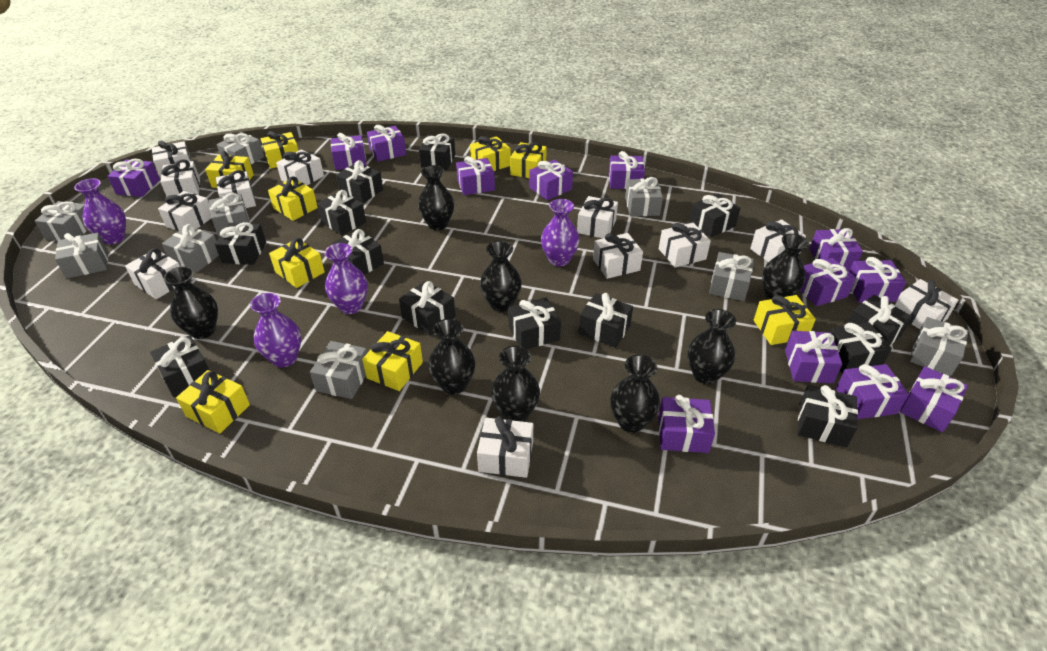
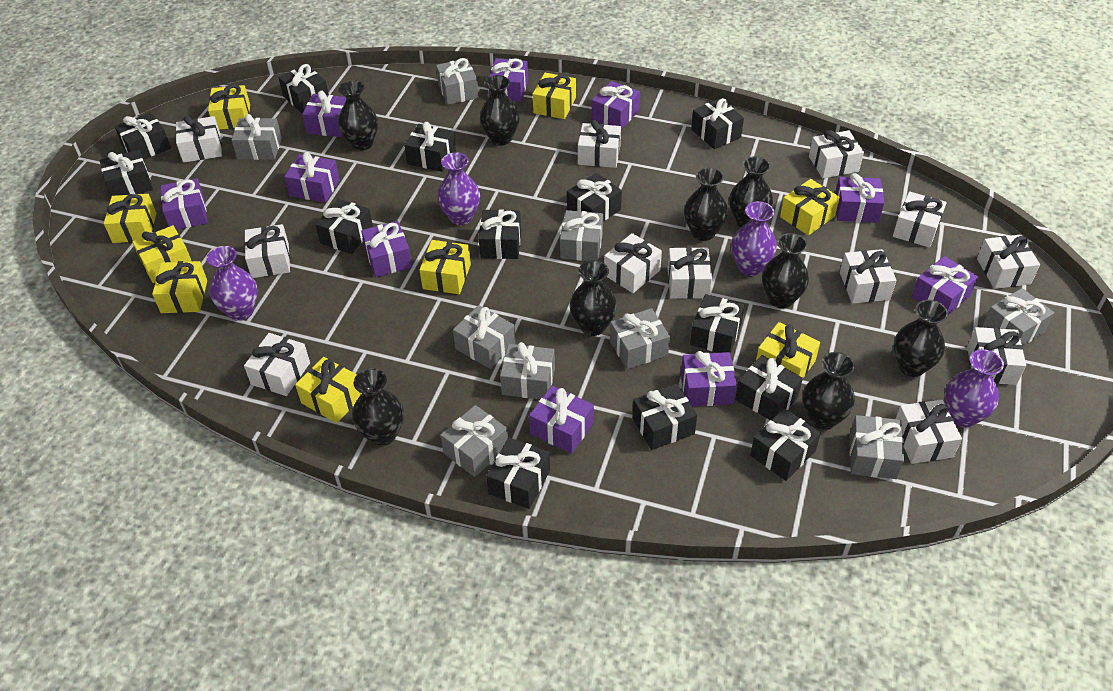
black vase: 8 -> 9
purple gift: 13 -> 10

